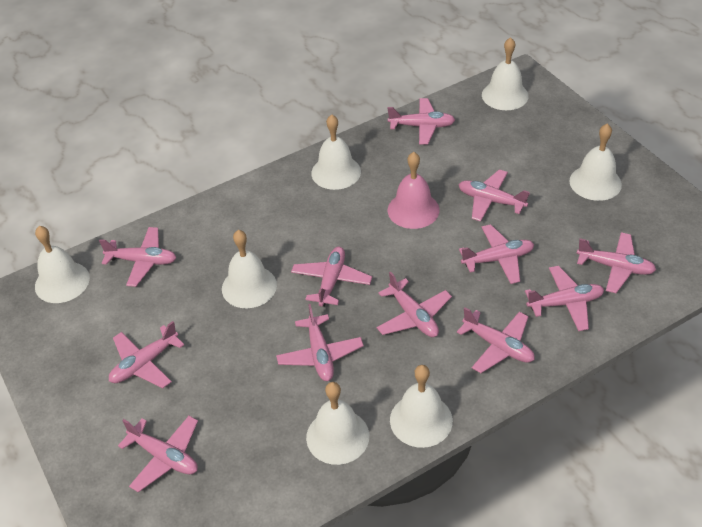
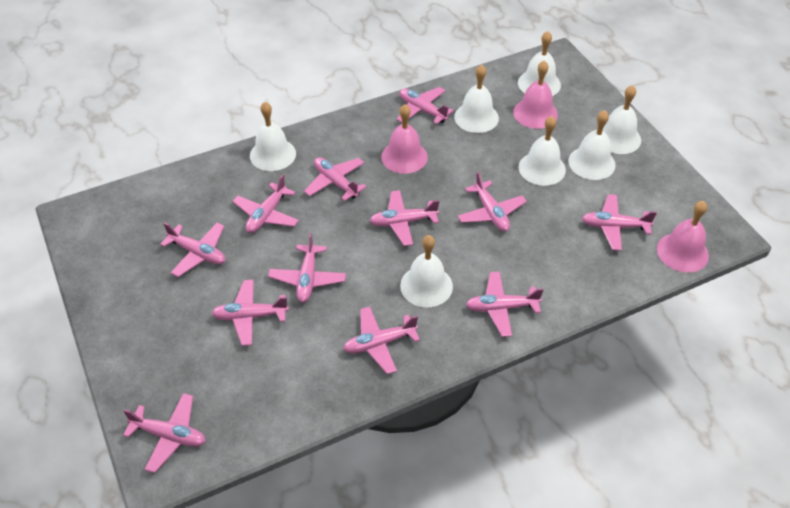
pink bell: 1 -> 3

